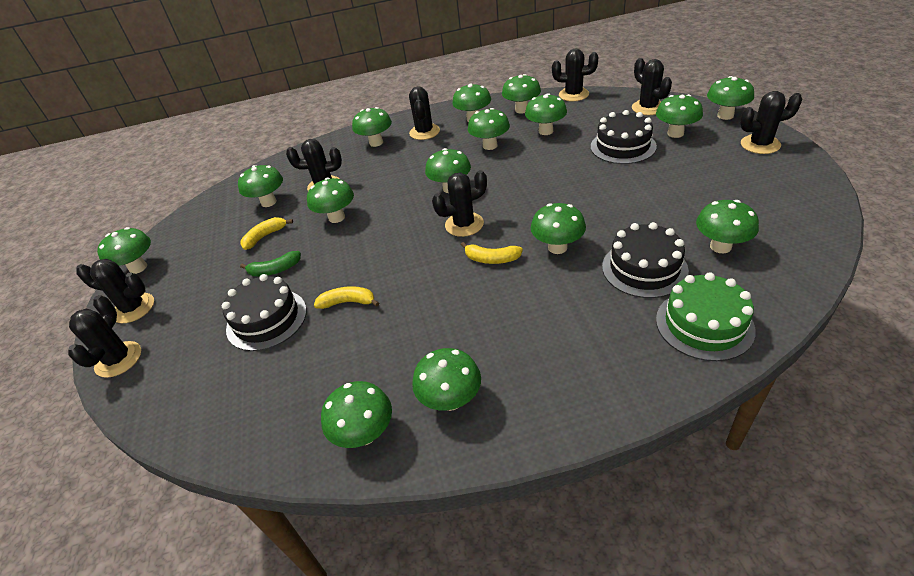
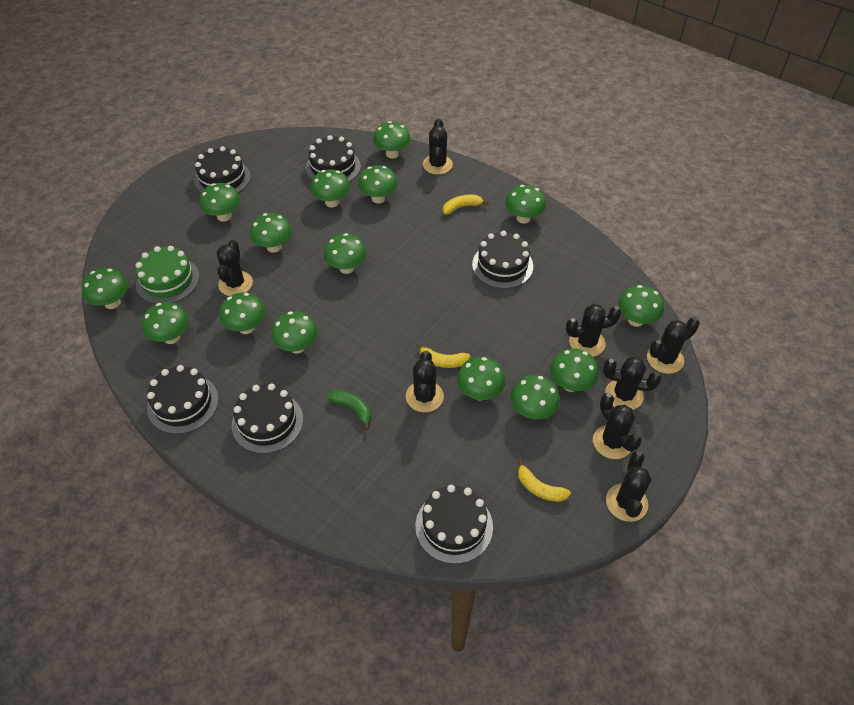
black cake: 3 -> 6

